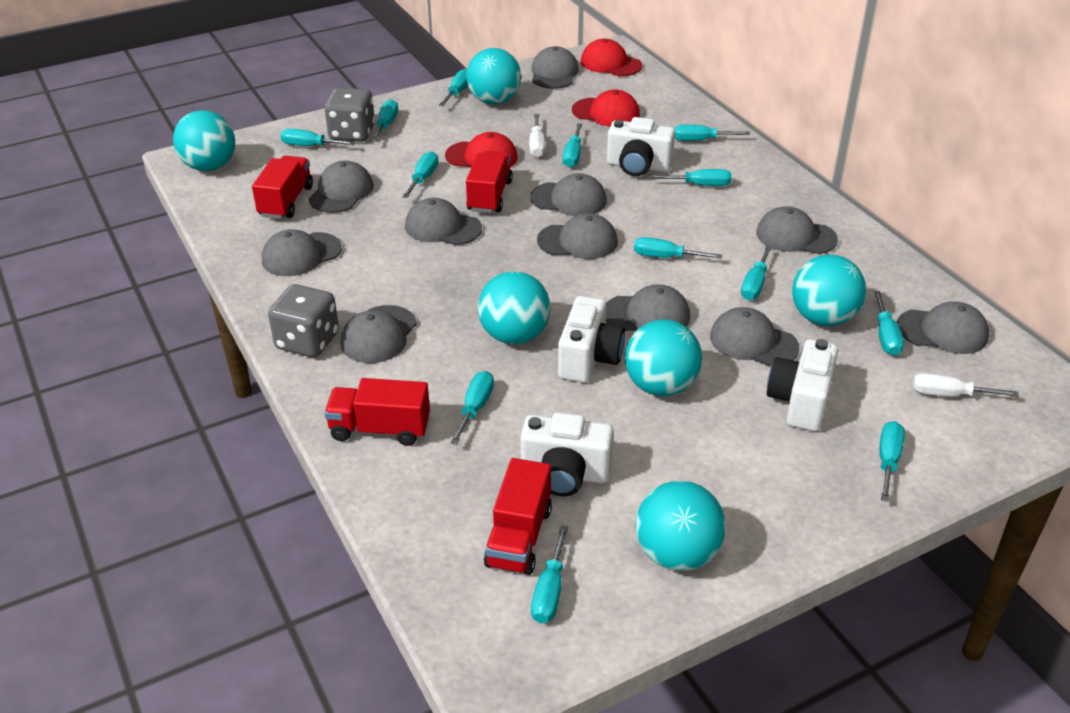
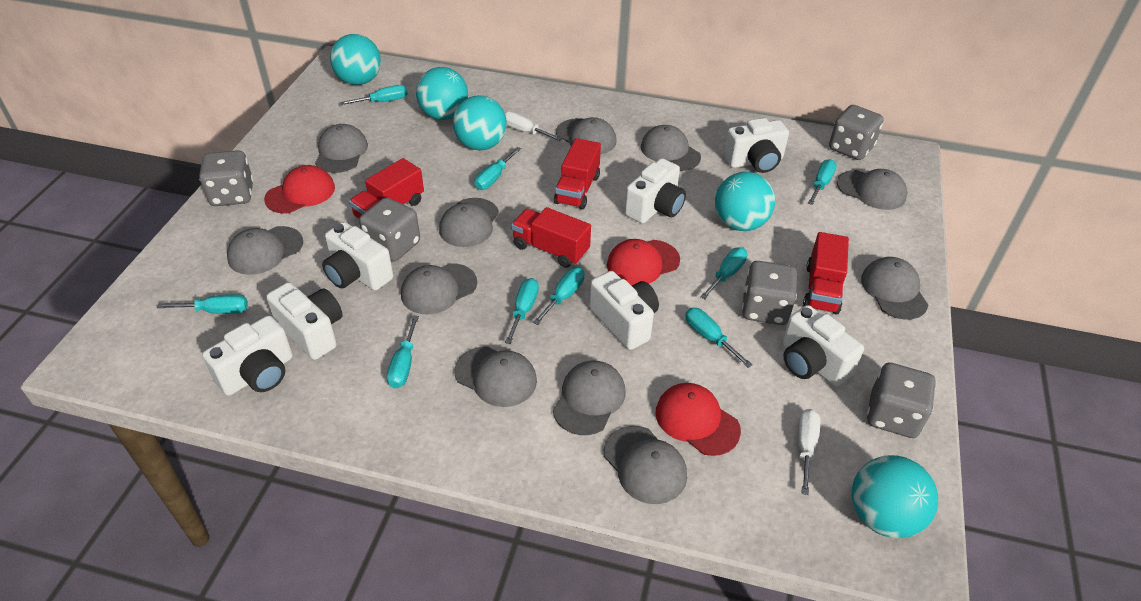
grey dice: 2 -> 5
turquoise ball: 6 -> 5
turquoise screwdriver: 13 -> 9
white camera: 4 -> 7

